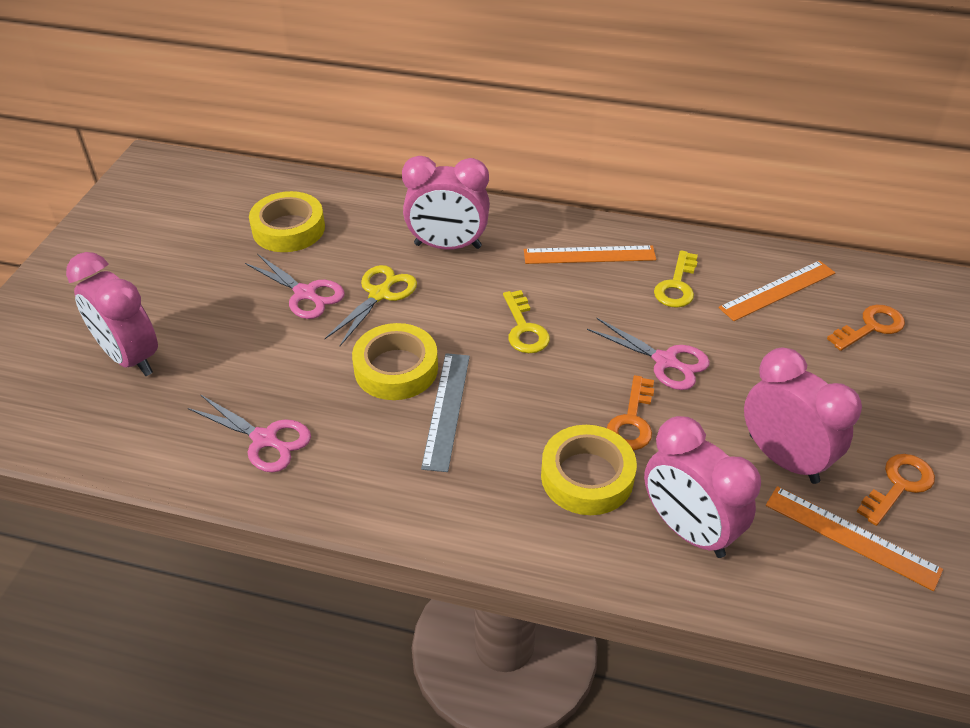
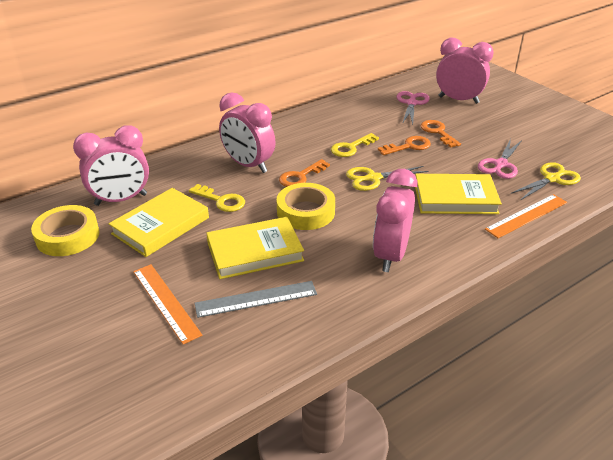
orange ruler: 3 -> 2
pink scissors: 3 -> 2
yellow book: 0 -> 3
yellow scissors: 1 -> 2
yellow tape: 3 -> 2

